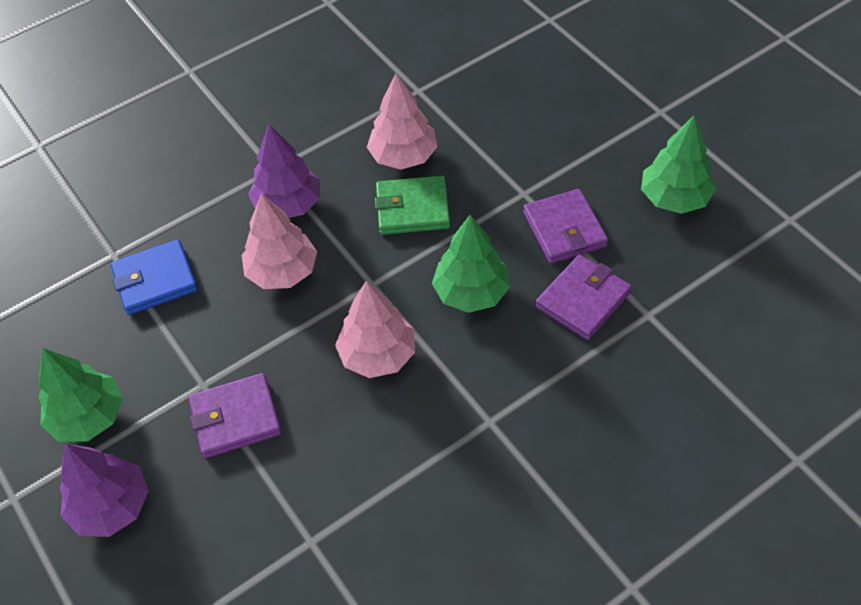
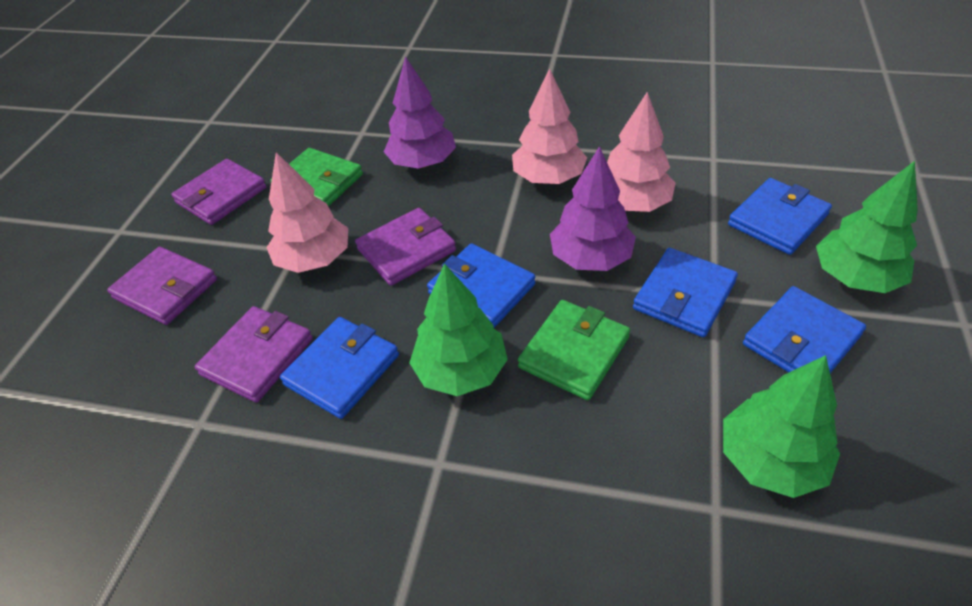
blue wallet: 1 -> 5
green wallet: 1 -> 2
purple wallet: 3 -> 4

